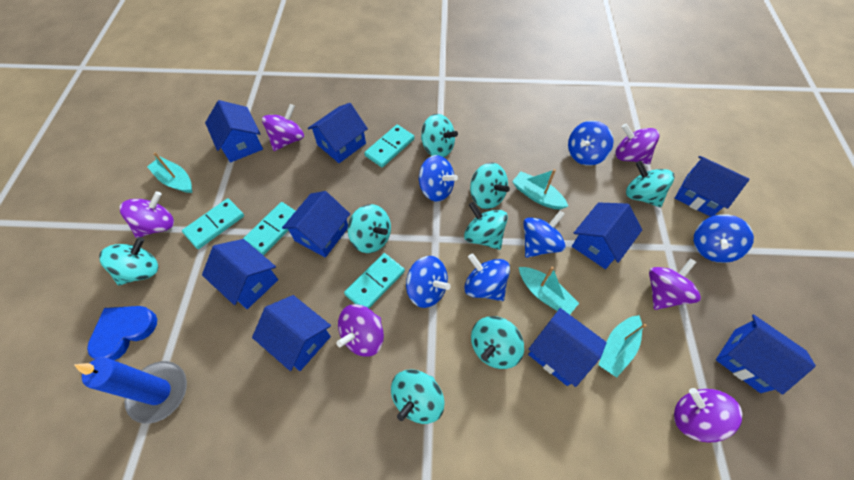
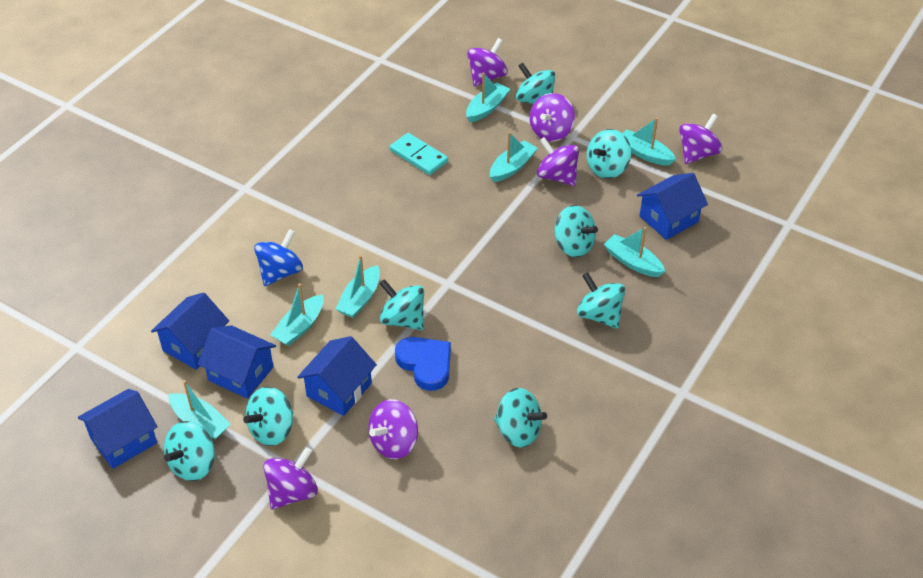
blue candle: 1 -> 0
blue house: 9 -> 5
blue spinning top: 6 -> 1
turquoise boat: 4 -> 7
turquoise domino: 4 -> 1

